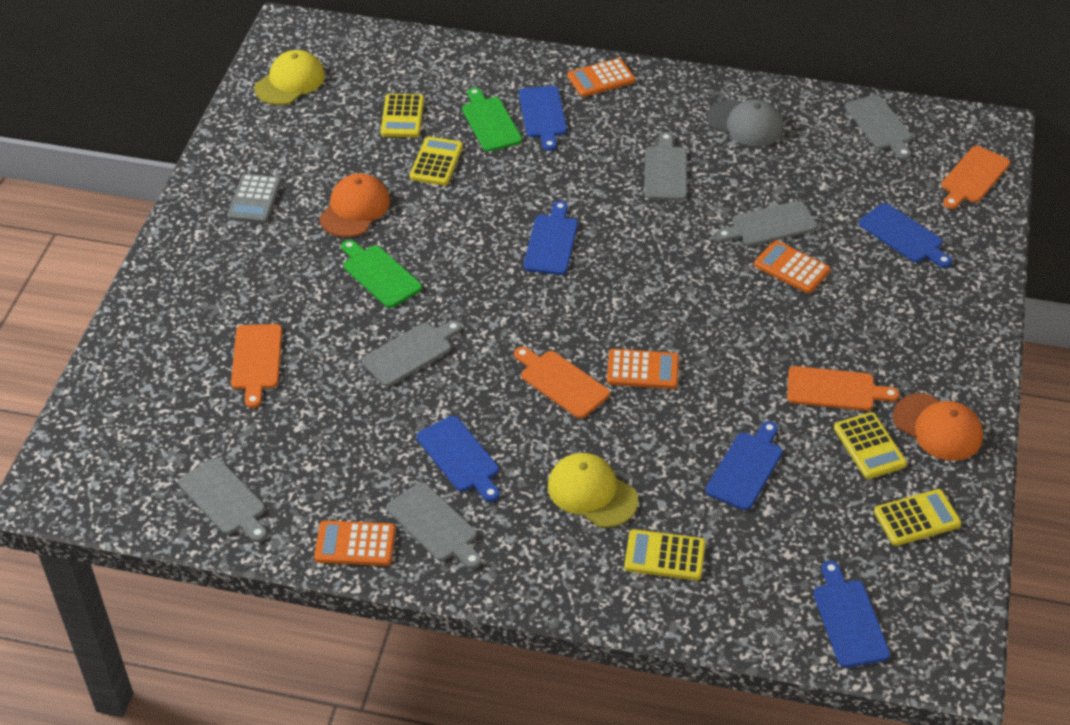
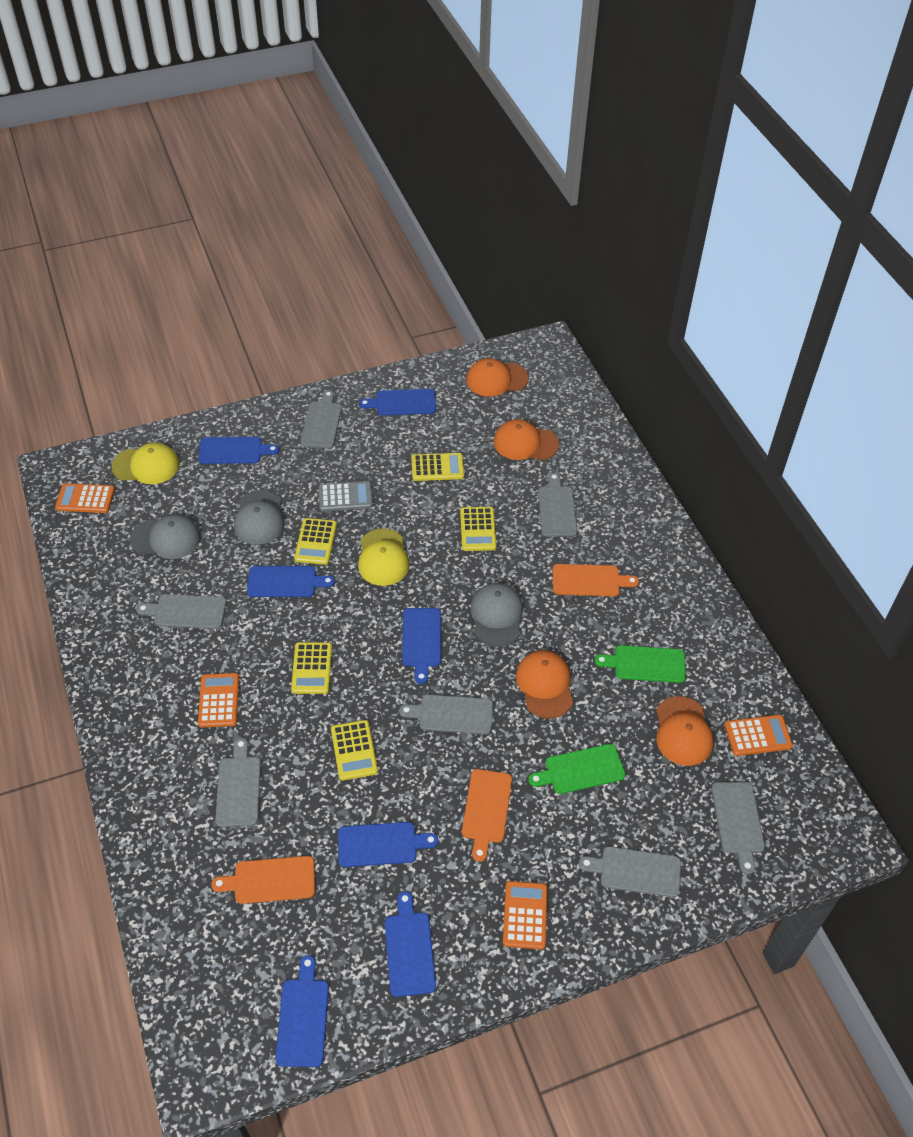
blue cutting board: 6 -> 7
grey cap: 1 -> 3
grey cutting board: 6 -> 7
orange cap: 2 -> 4
orange cutting board: 4 -> 3

